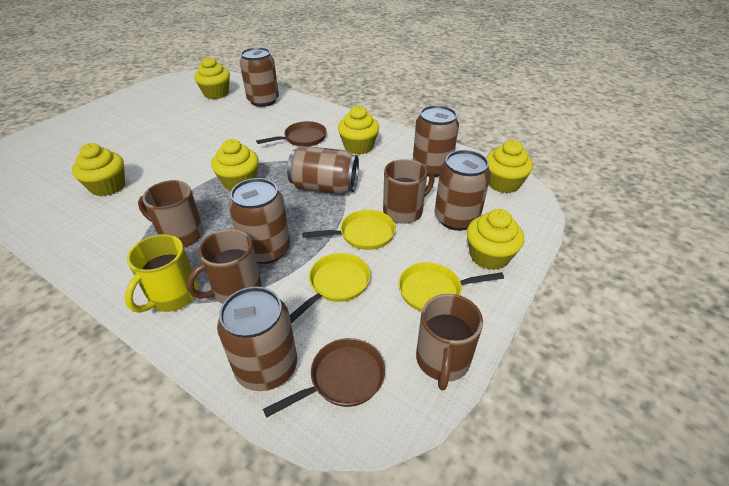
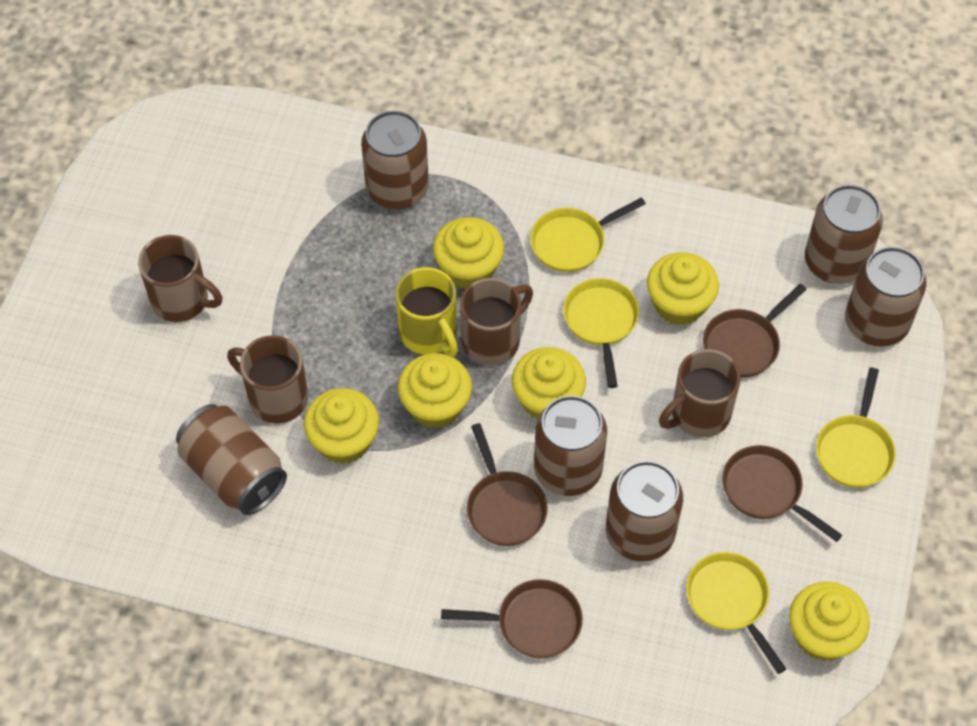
brown pan: 2 -> 4
yellow pan: 3 -> 4

